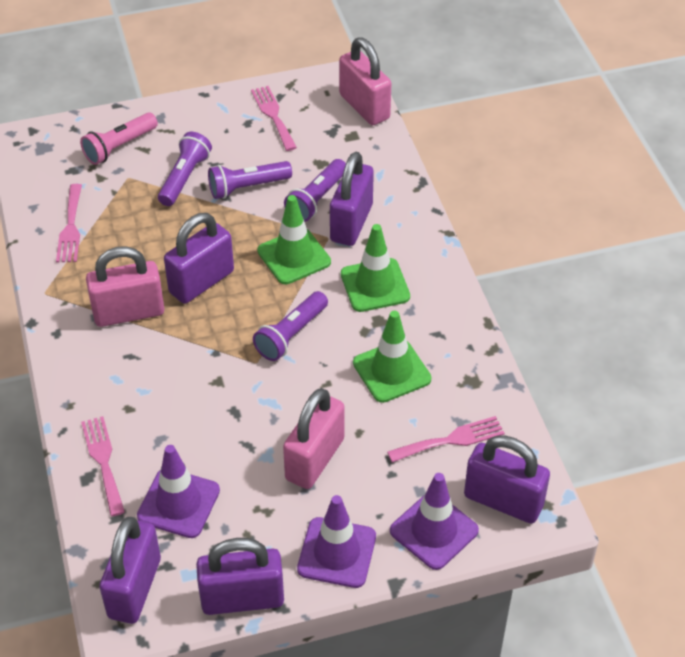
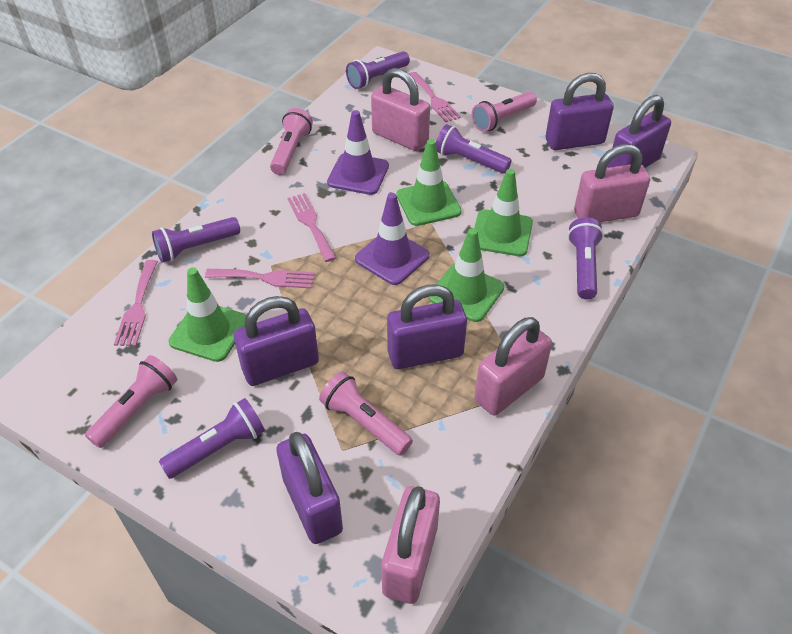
green traffic cone: 3 -> 4
pink flashlight: 1 -> 4
pink padlock: 3 -> 4
purple flashlight: 4 -> 5
purple traffic cone: 3 -> 2

